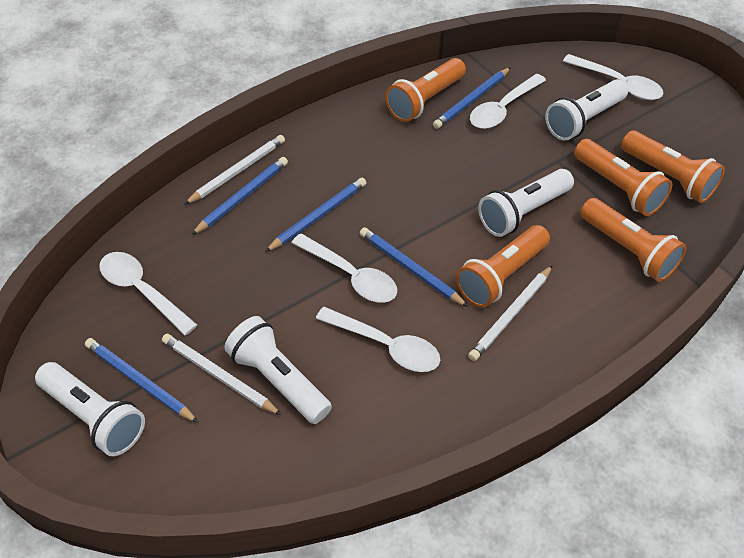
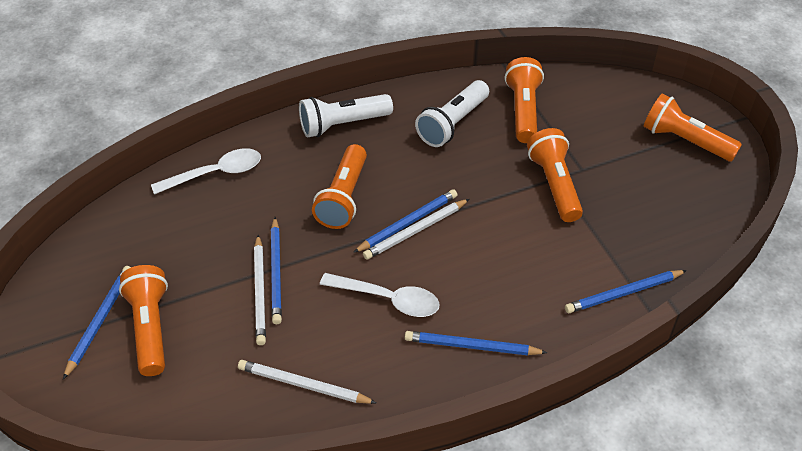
white flashlight: 4 -> 2
white spoon: 5 -> 2

